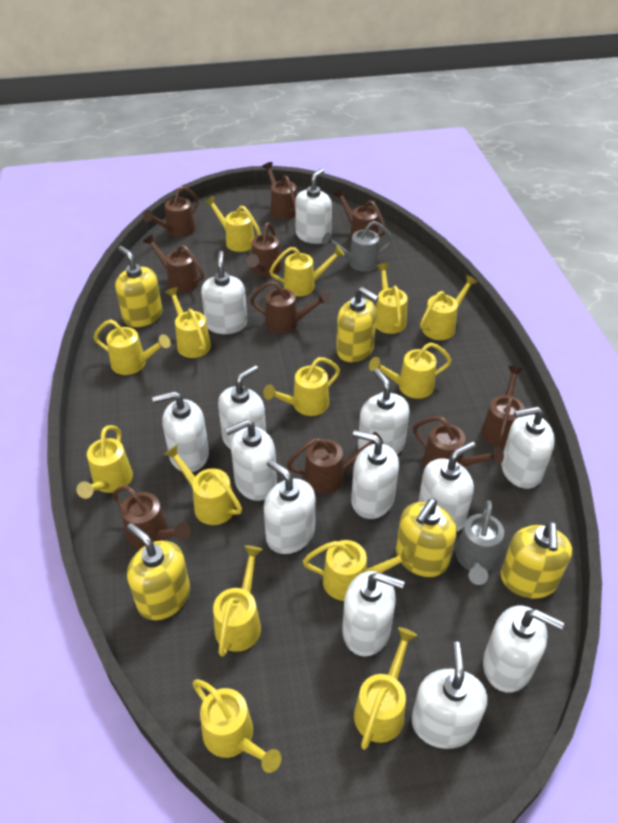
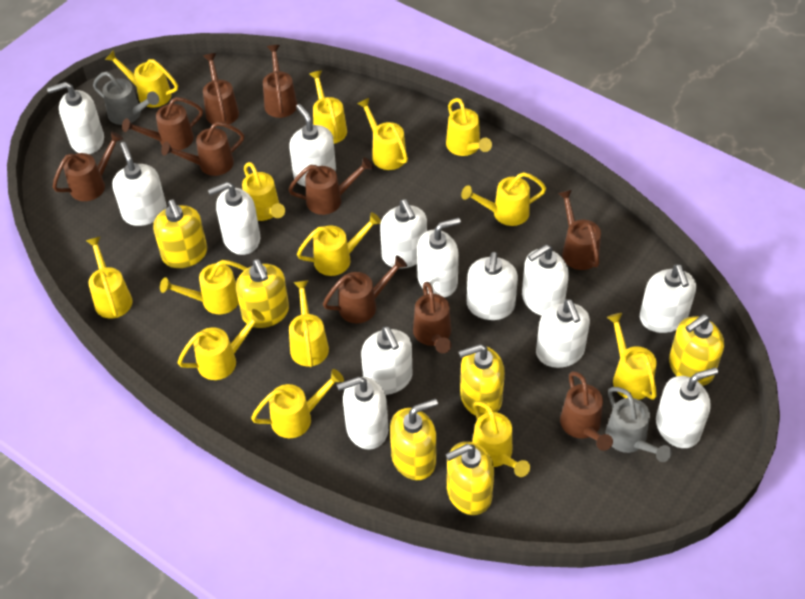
yellow soap dispenser: 5 -> 6

